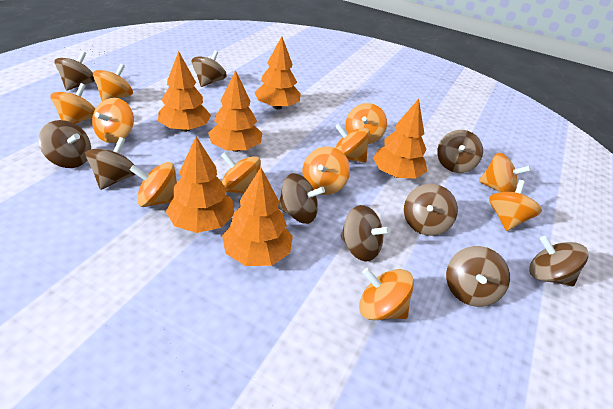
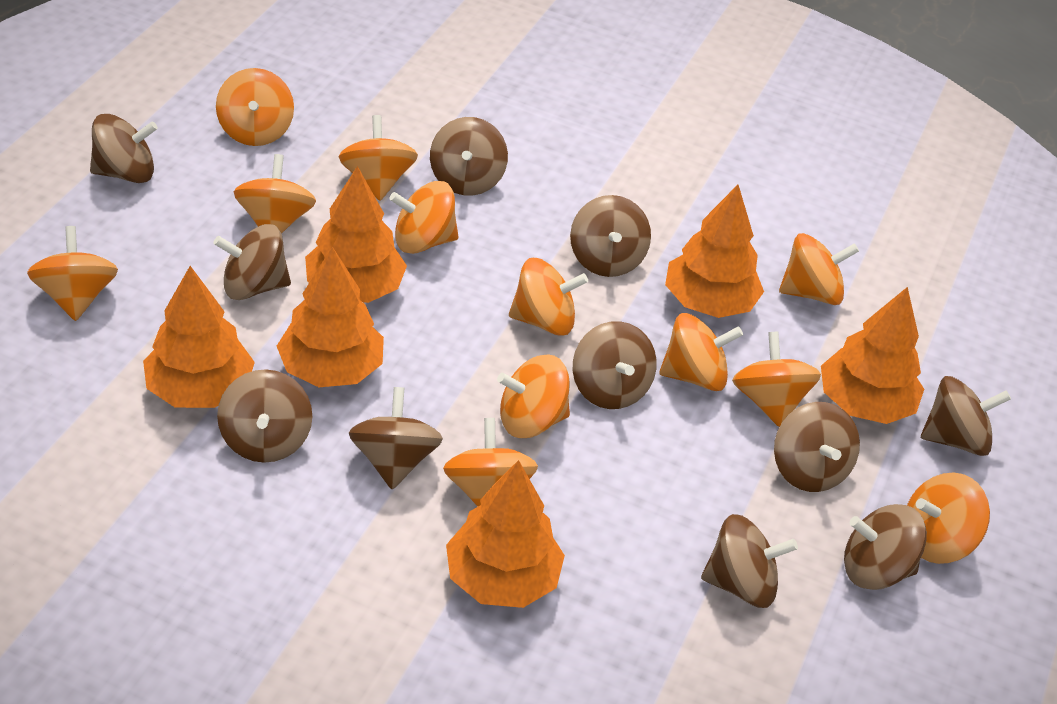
brown spinning top: 10 -> 11
orange spinning top: 11 -> 12

